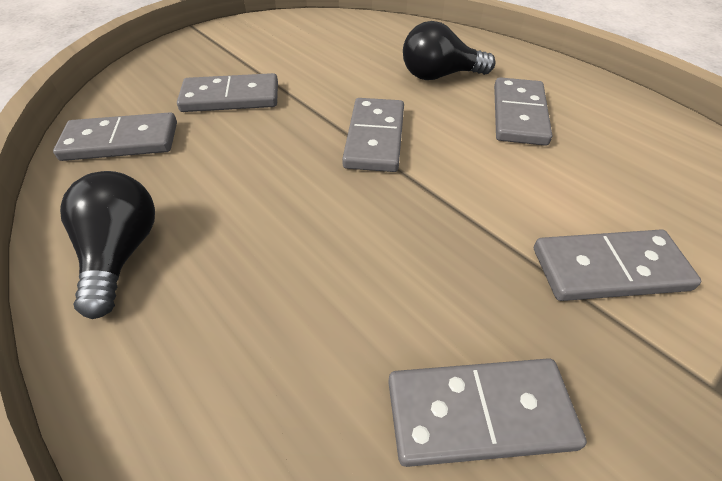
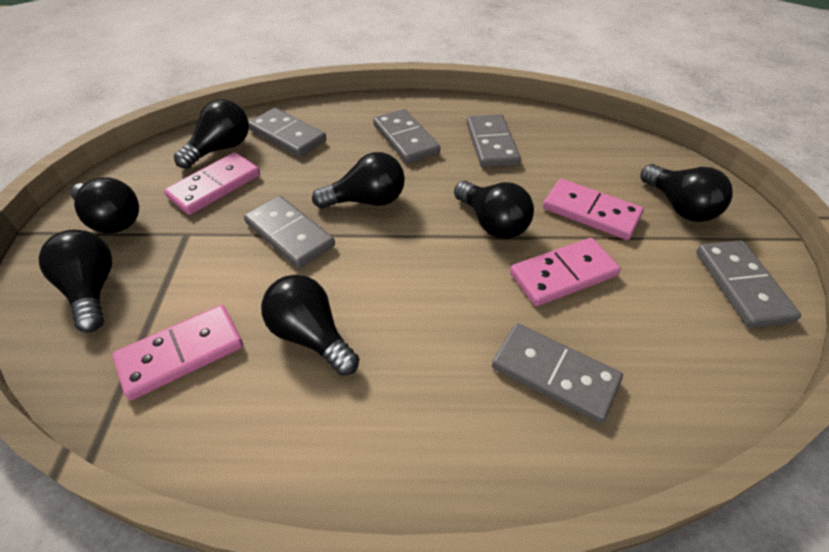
black light bulb: 2 -> 7
pink domino: 0 -> 4

